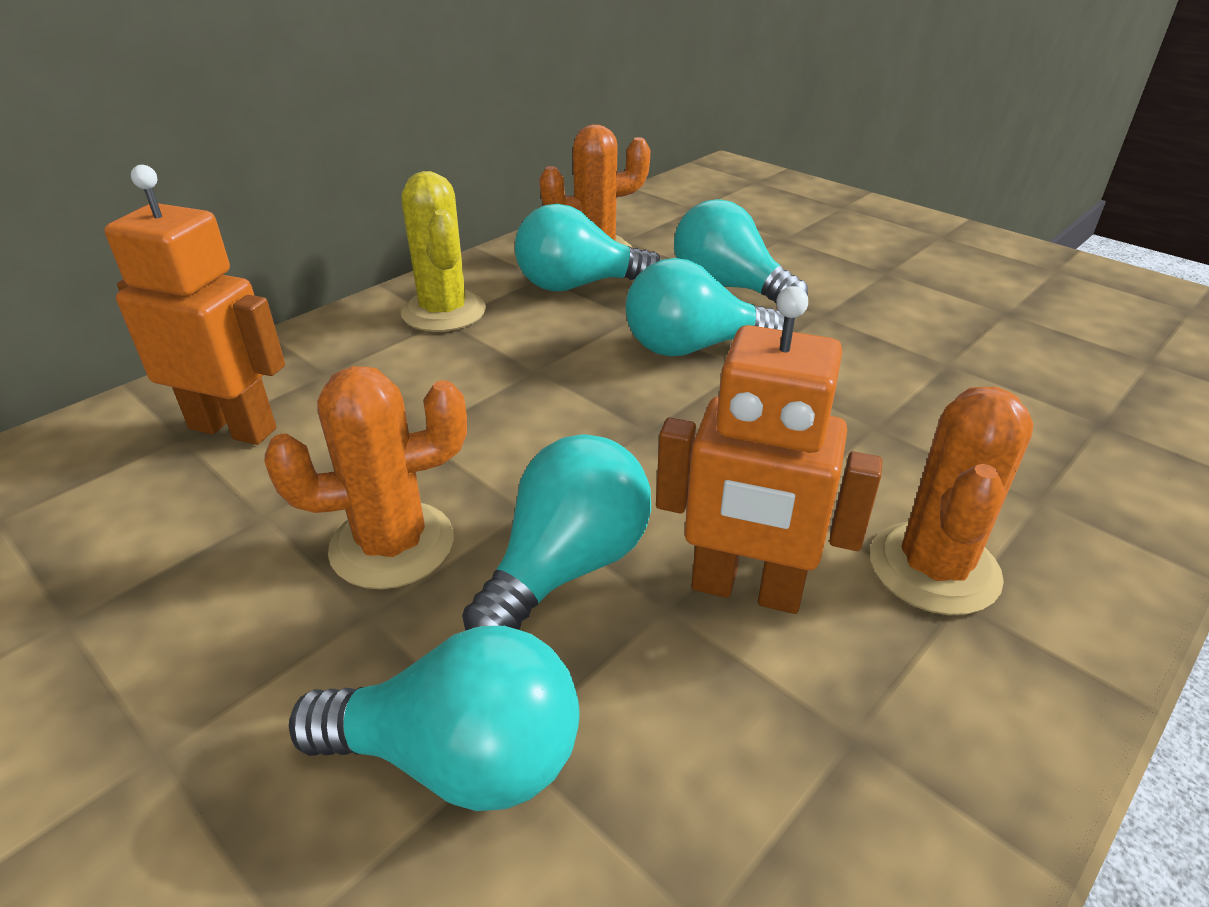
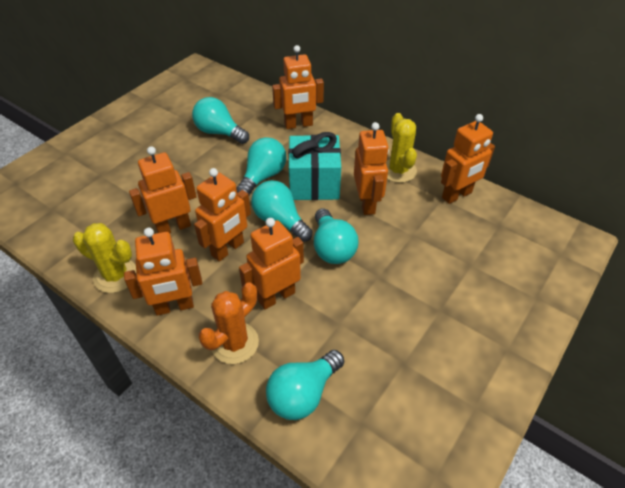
orange cactus: 3 -> 1
orange robot: 2 -> 7
turquoise gift: 0 -> 1
yellow cactus: 1 -> 2

